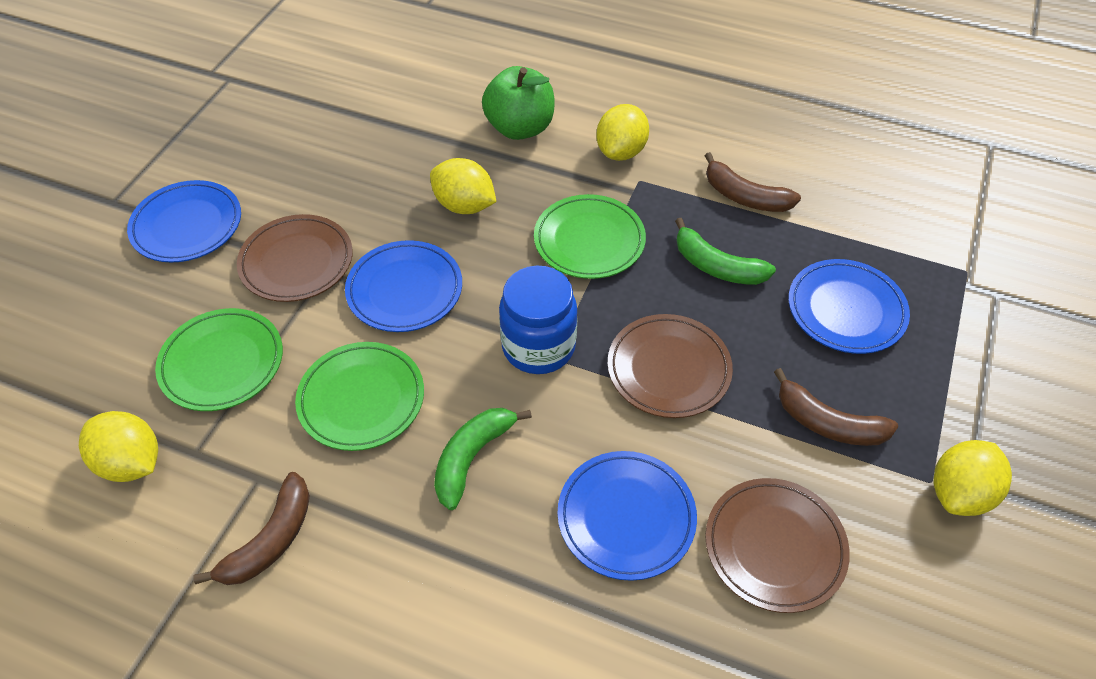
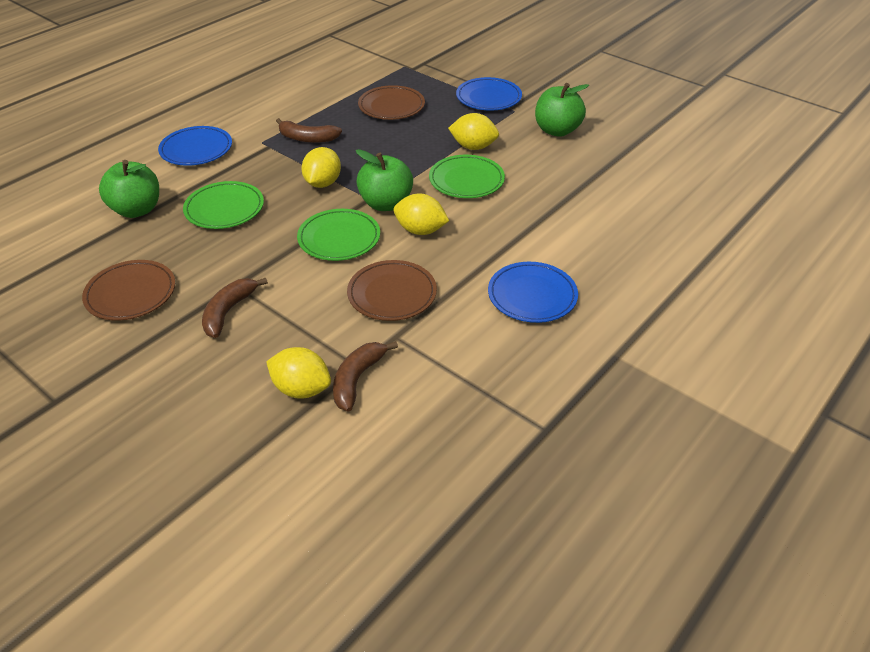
blue jar: 1 -> 0
blue plate: 4 -> 3
green apple: 1 -> 3
green banana: 2 -> 0

